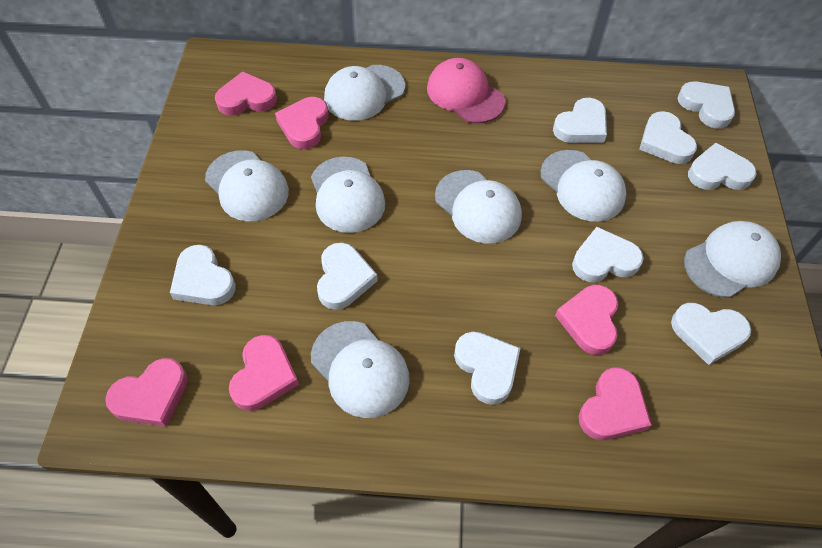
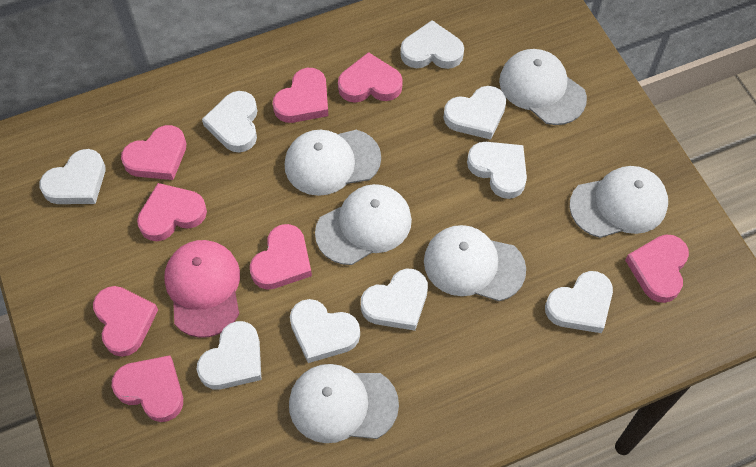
pink heart: 6 -> 8
white cap: 7 -> 6

